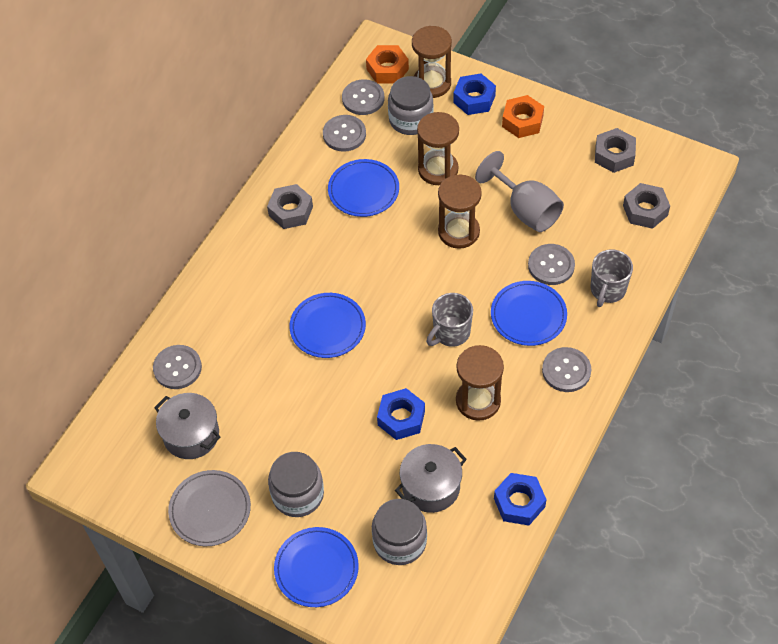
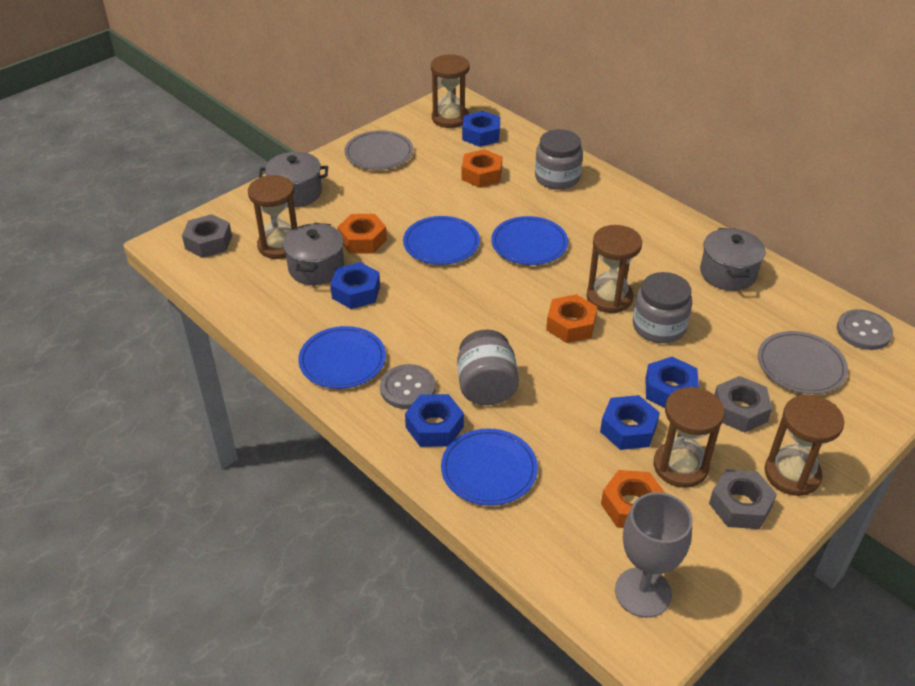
blue nut: 3 -> 5
brown hourglass: 4 -> 5
grey button: 5 -> 2
grey mug: 2 -> 0
grey plate: 1 -> 2
grey pot: 2 -> 3
orange nut: 2 -> 4

